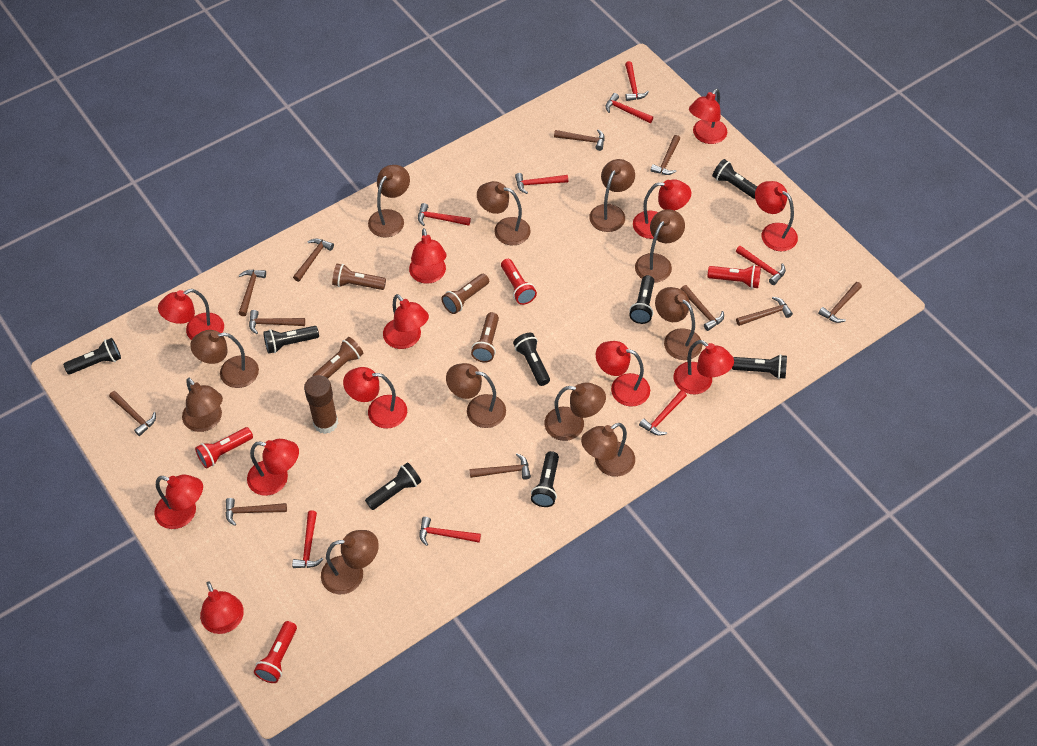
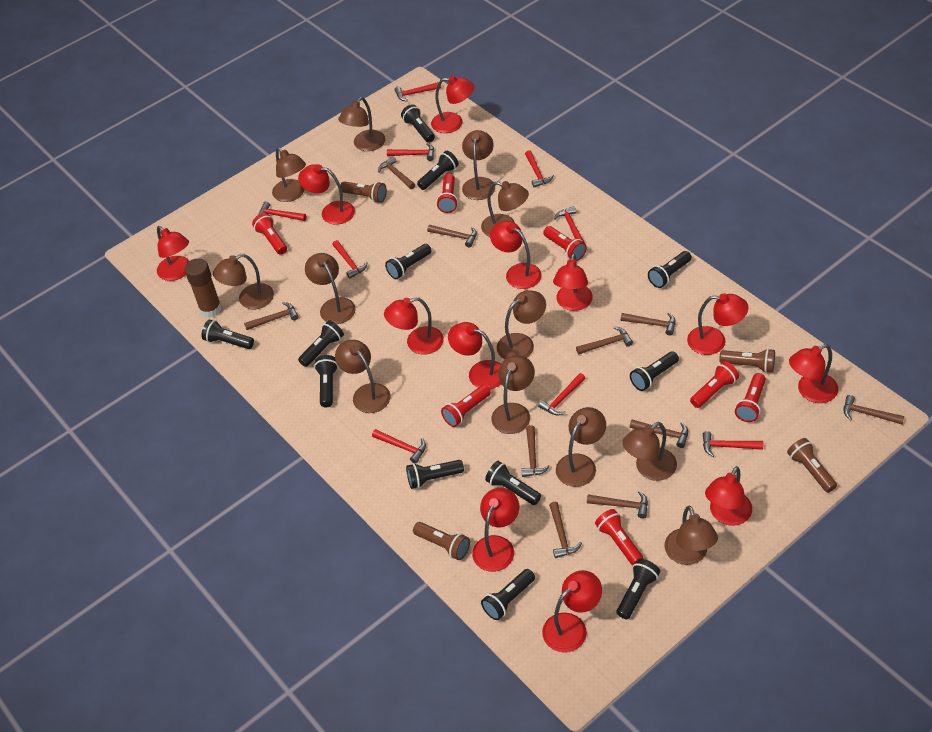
black flashlight: 8 -> 12
brown hammer: 11 -> 10
brown lamp: 11 -> 12
red flashlight: 4 -> 7
red hammer: 8 -> 9

